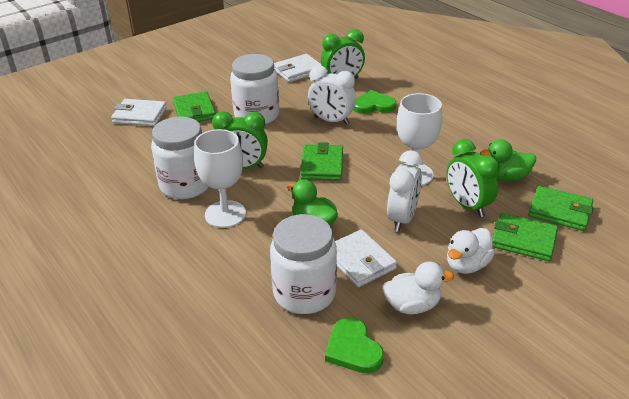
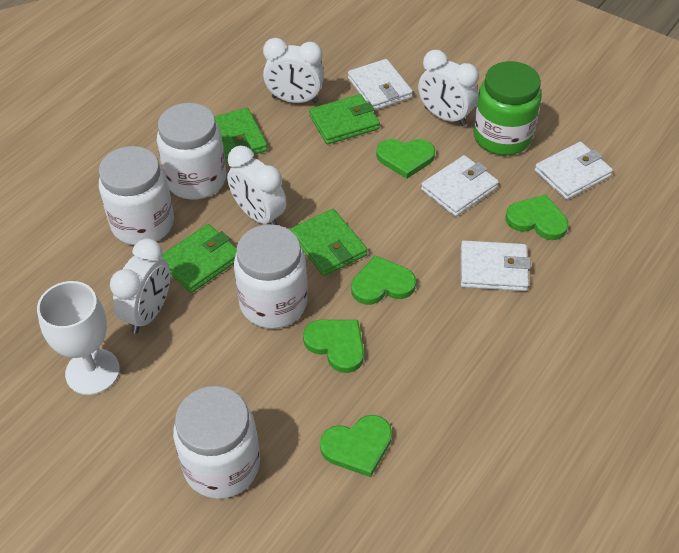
green clock: 3 -> 0
green duck: 2 -> 0
green heart: 2 -> 5
green jar: 0 -> 1
white clock: 2 -> 4
white duck: 2 -> 0
white goblet: 2 -> 1
white jar: 3 -> 4
white wallet: 3 -> 4

